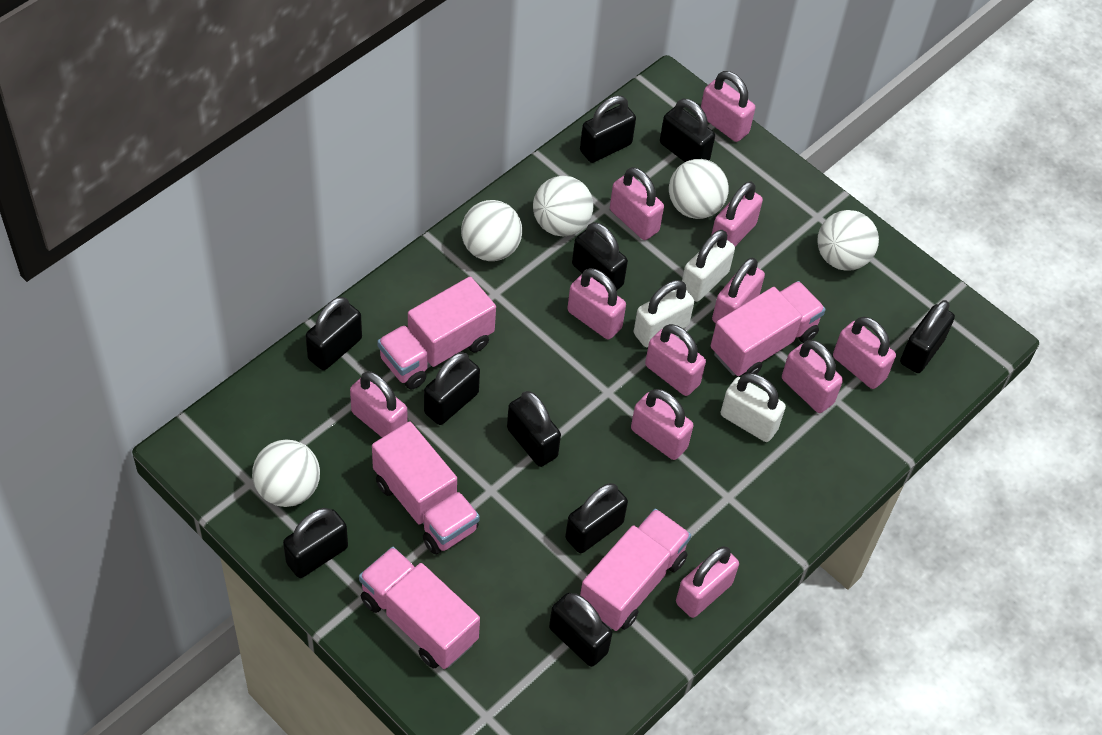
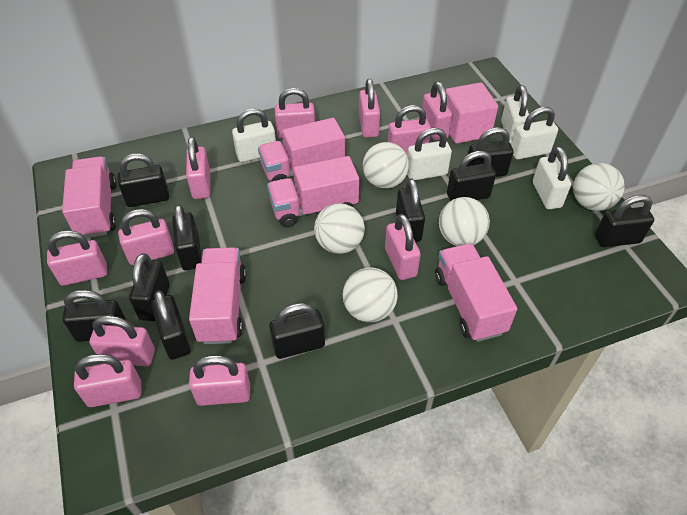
pink cube: 0 -> 1
white padlock: 3 -> 5

